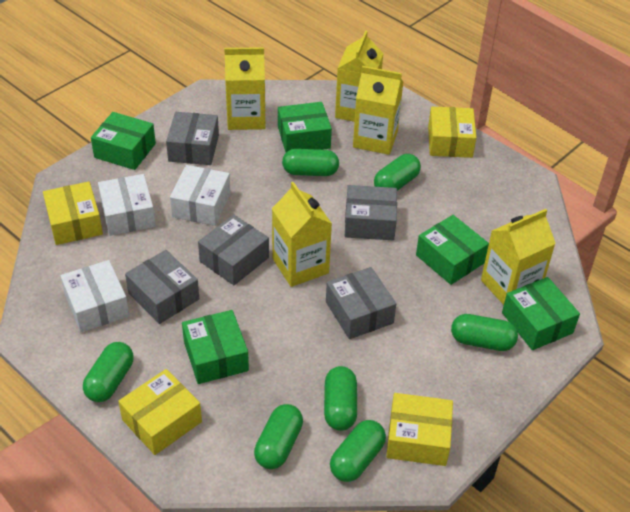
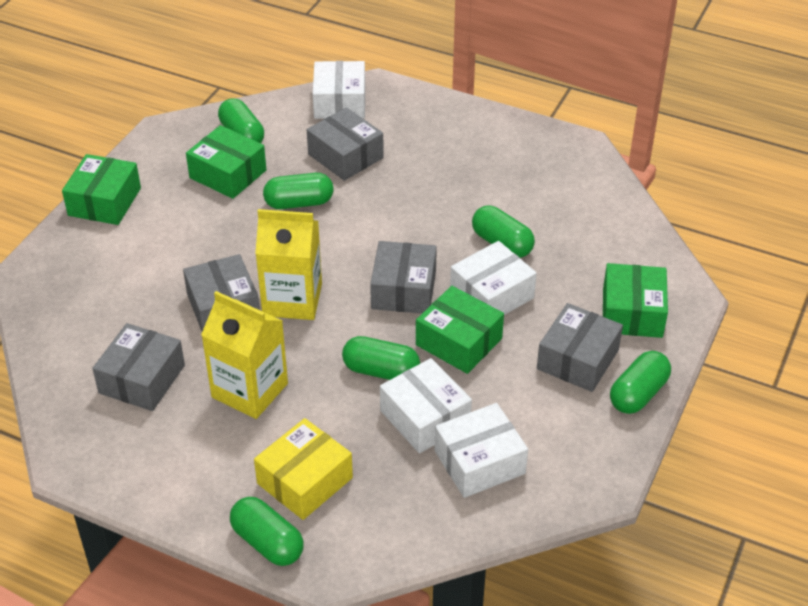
green box: 5 -> 4
green capsule: 7 -> 6
white box: 3 -> 4
yellow box: 4 -> 1
yellow carton: 5 -> 2

